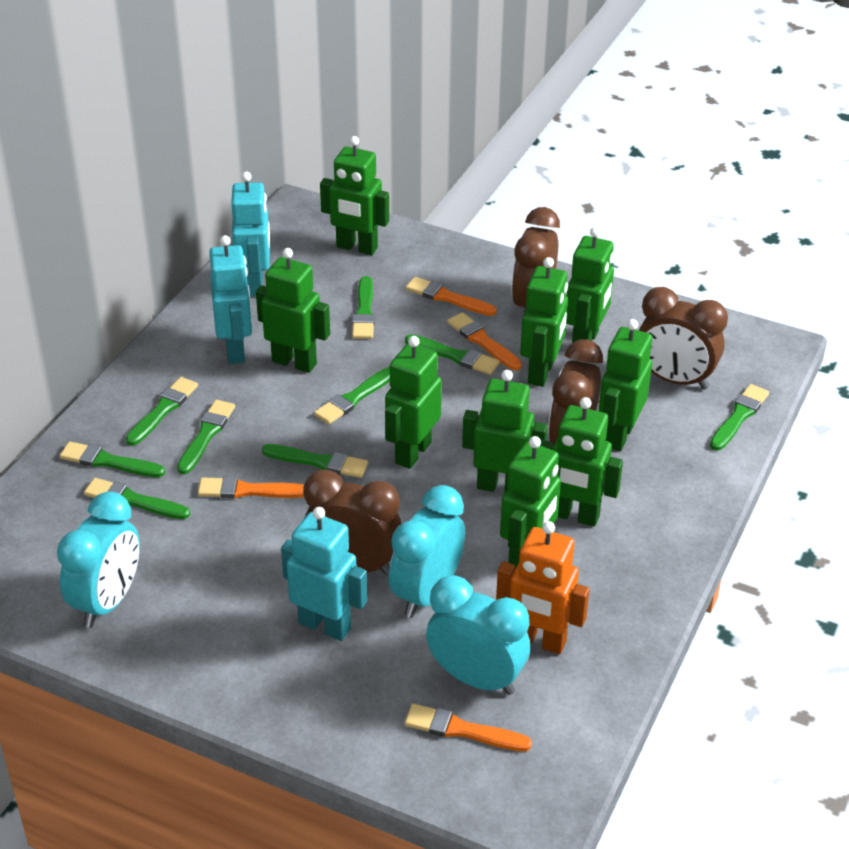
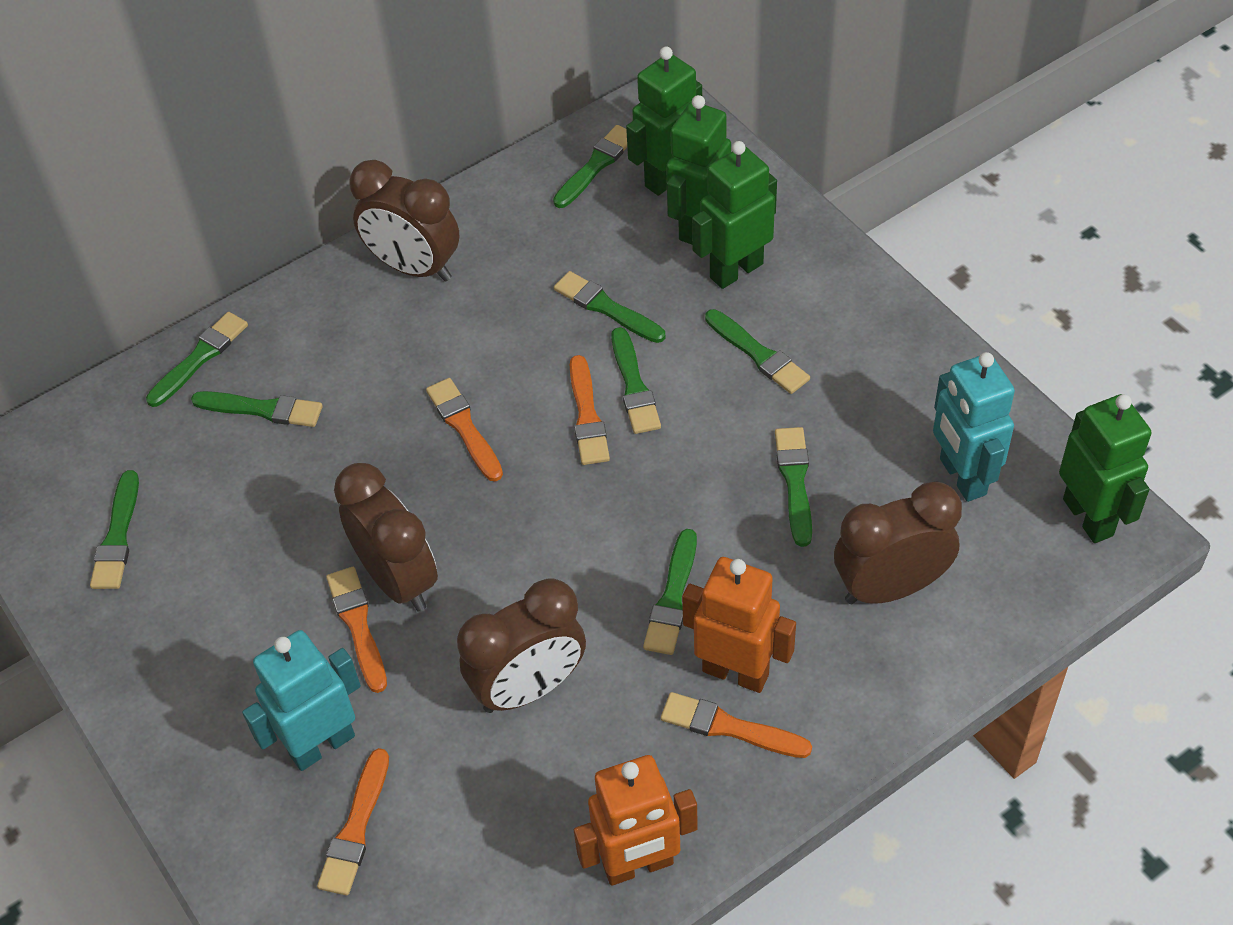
green robot: 9 -> 4
orange brush: 4 -> 5
orange robot: 1 -> 2
turquoise clock: 3 -> 0
turquoise robot: 3 -> 2

